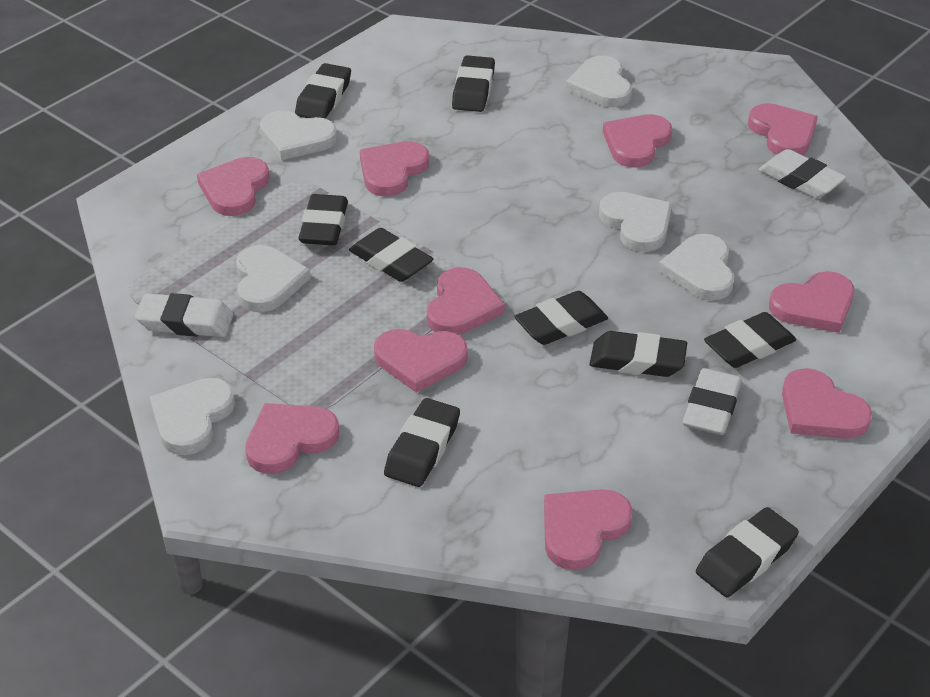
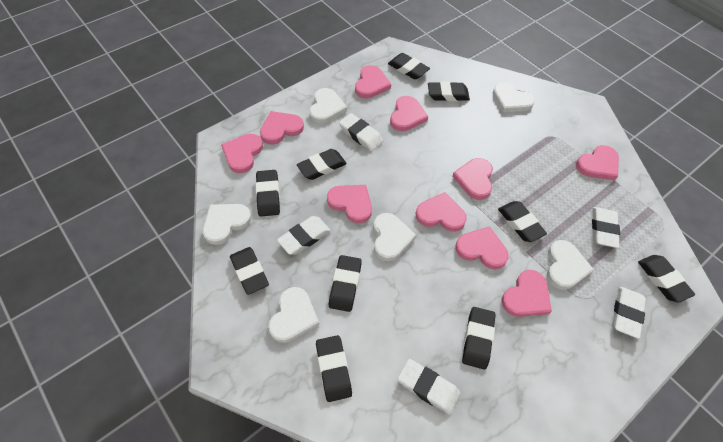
black eraser: 9 -> 10
white eraser: 3 -> 5

